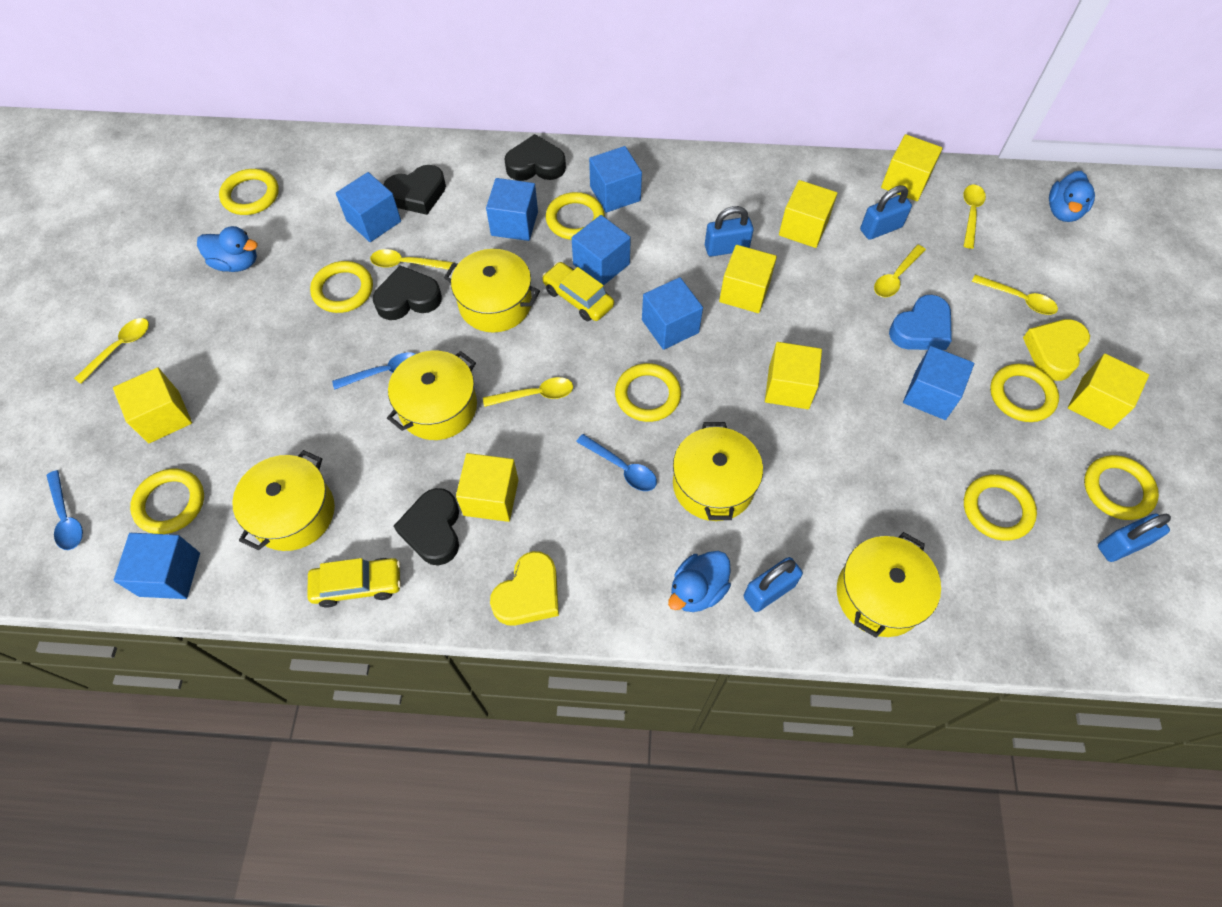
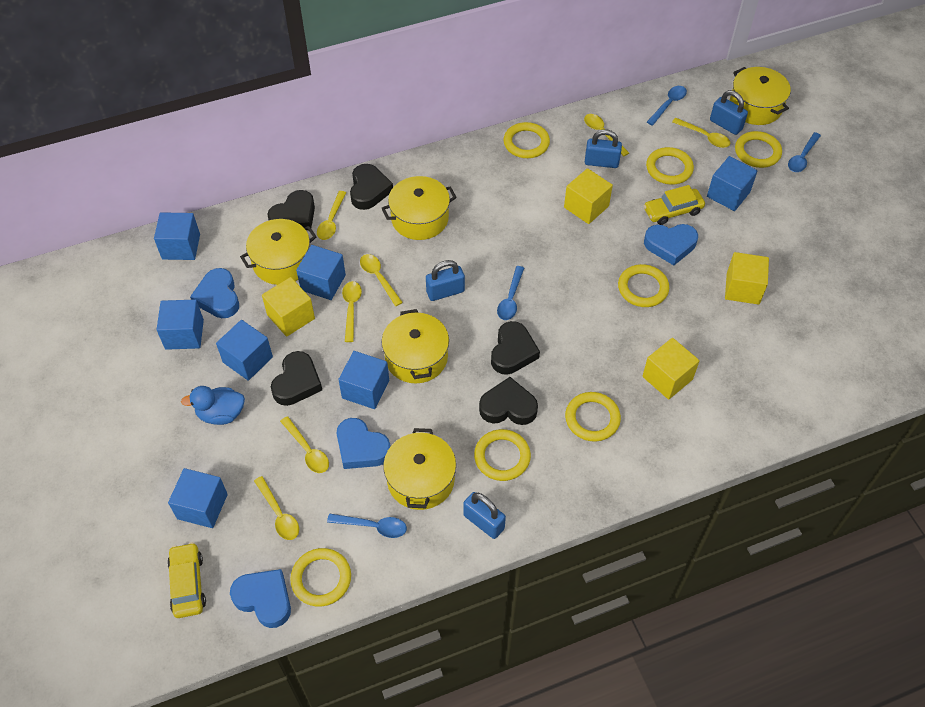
black heart: 4 -> 5
blue duck: 3 -> 1
blue heart: 1 -> 4
blue spoon: 3 -> 4
yellow cube: 7 -> 4
yellow heart: 2 -> 0
yellow ring: 8 -> 7
yellow spoon: 6 -> 7

